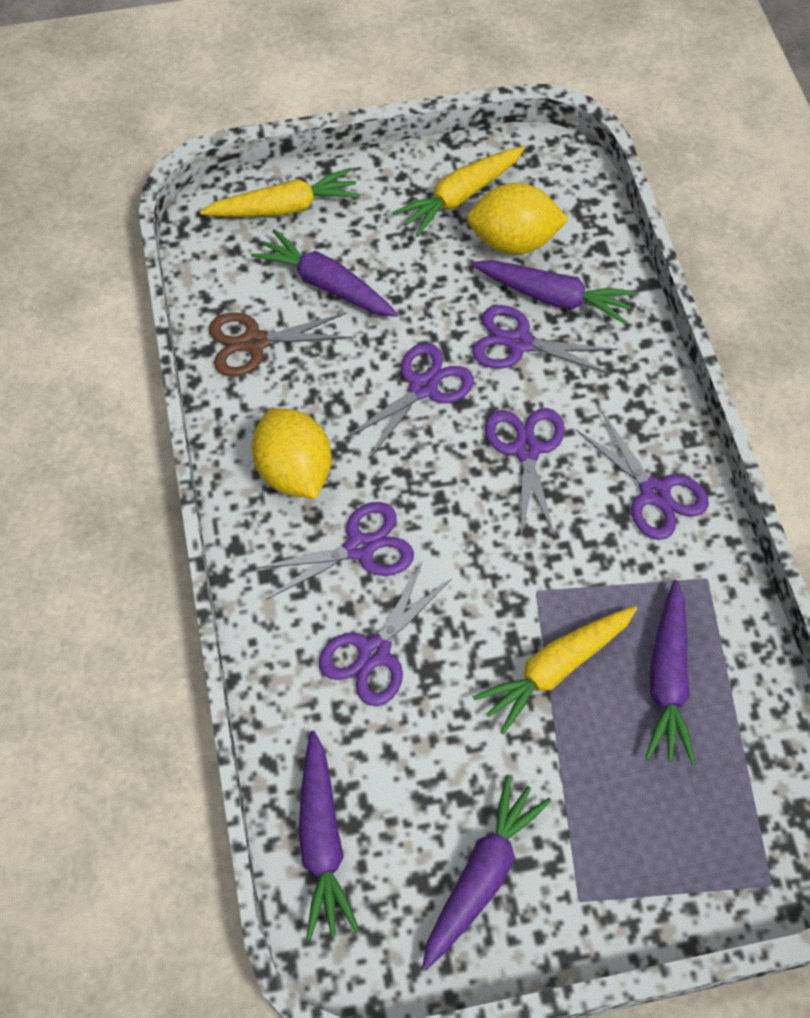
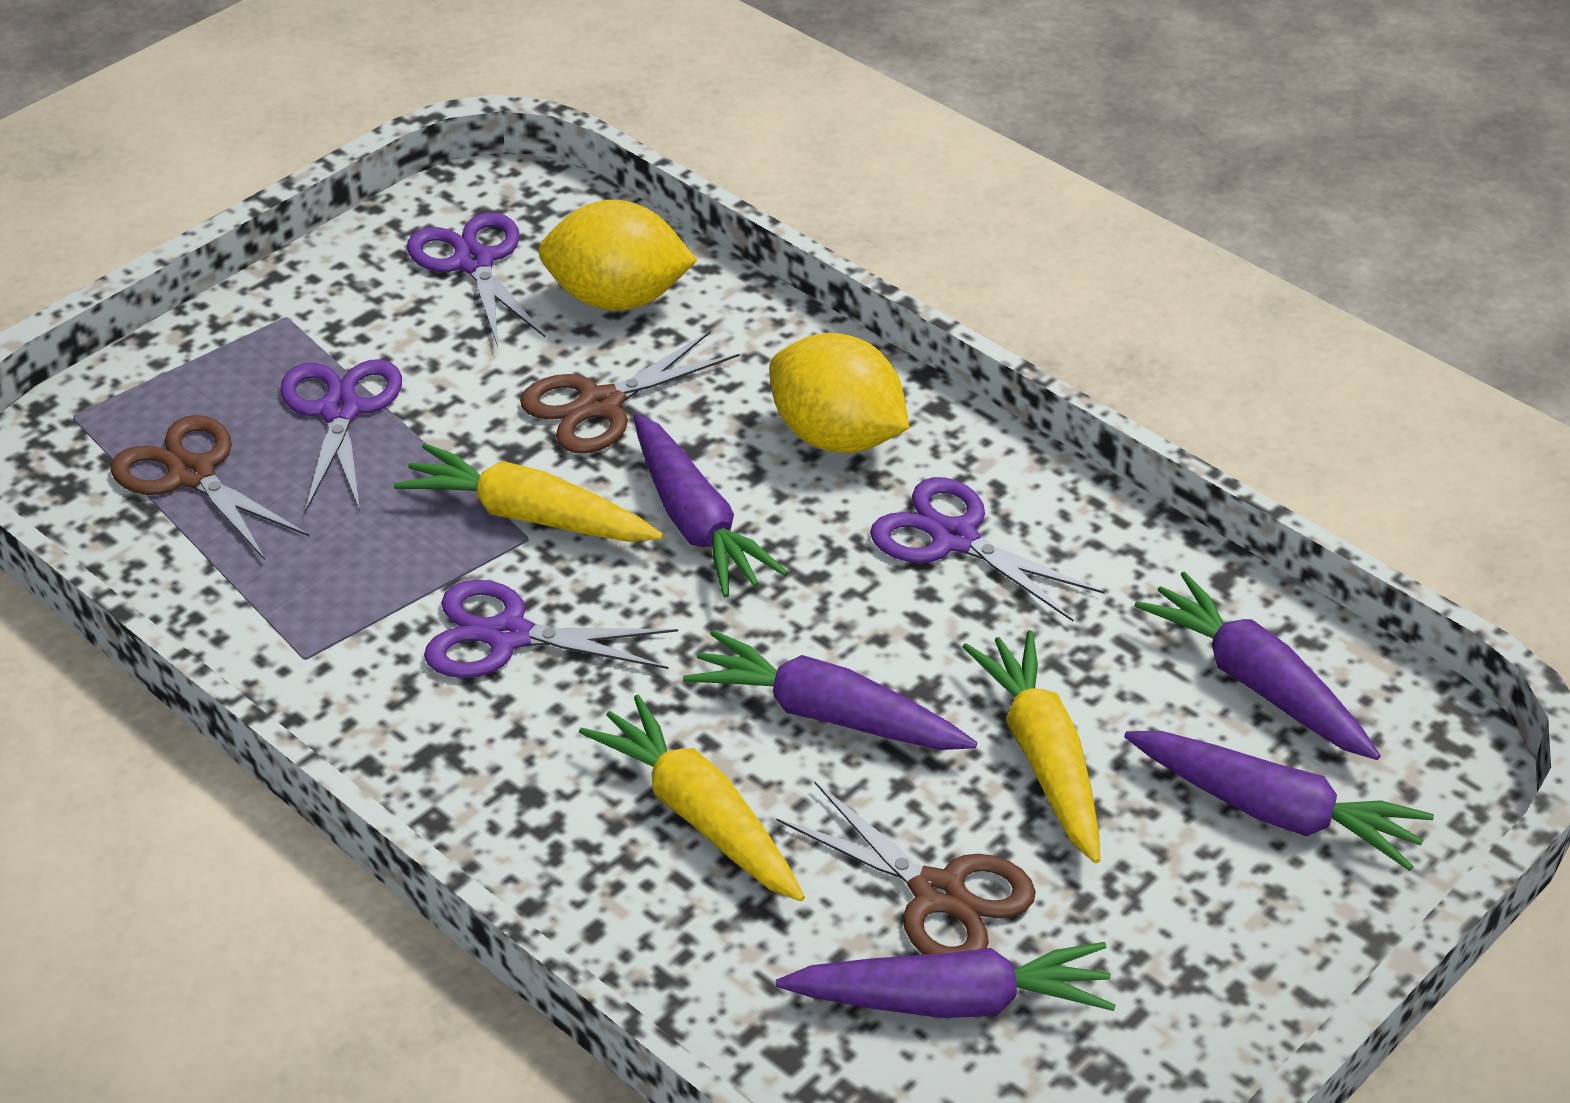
brown scissors: 1 -> 3
purple scissors: 6 -> 4

